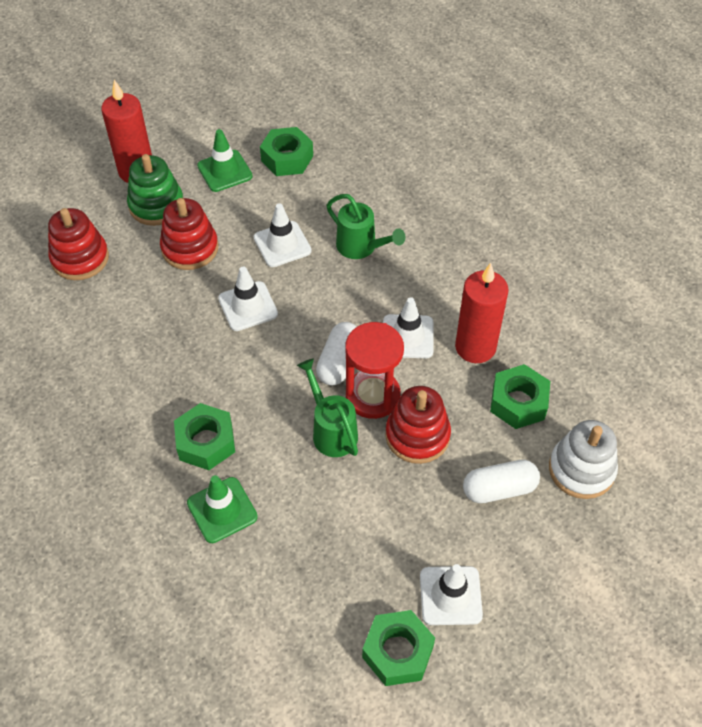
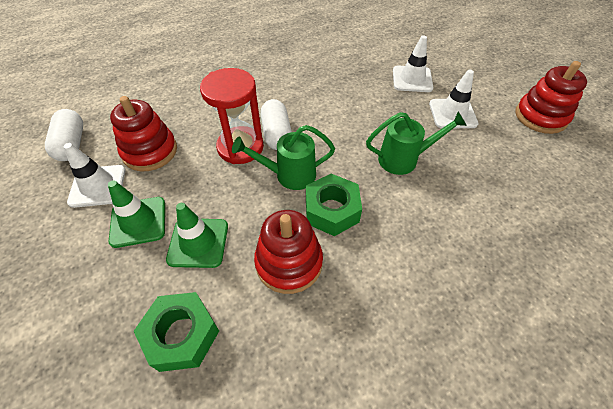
green nut: 4 -> 2
green stacking toy: 1 -> 0
red candle: 2 -> 0
white stacking toy: 1 -> 0
white traffic cone: 4 -> 3

